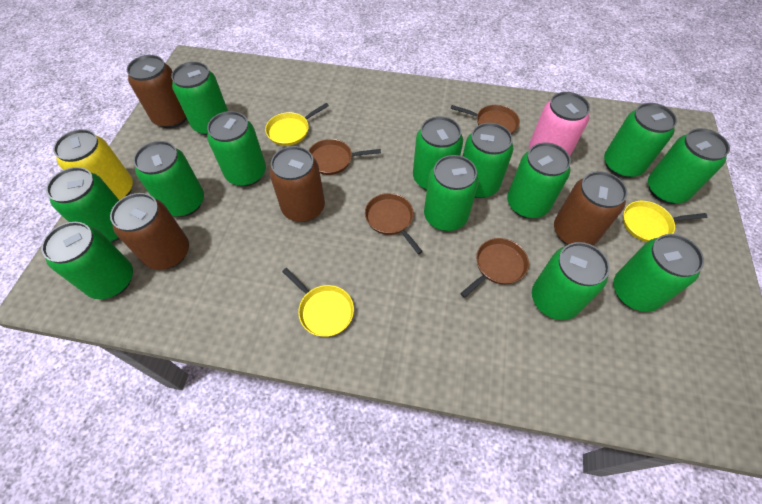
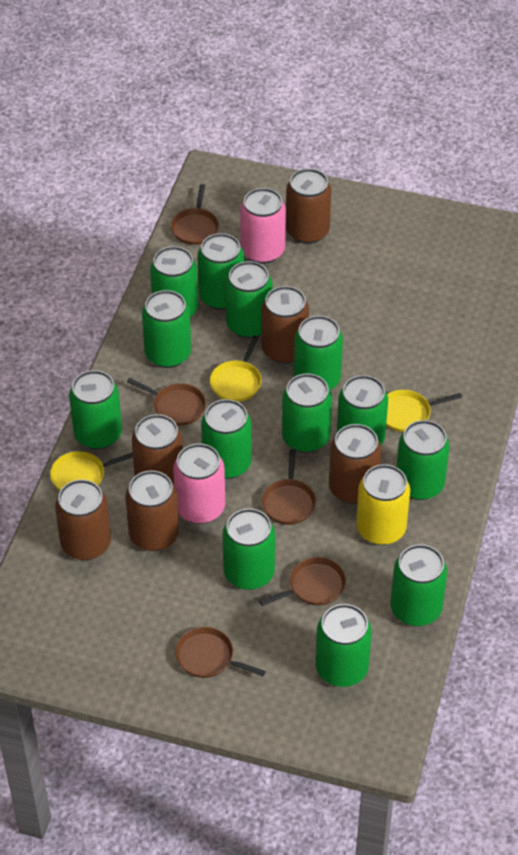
brown can: 4 -> 6
brown pan: 4 -> 5
pink can: 1 -> 2

